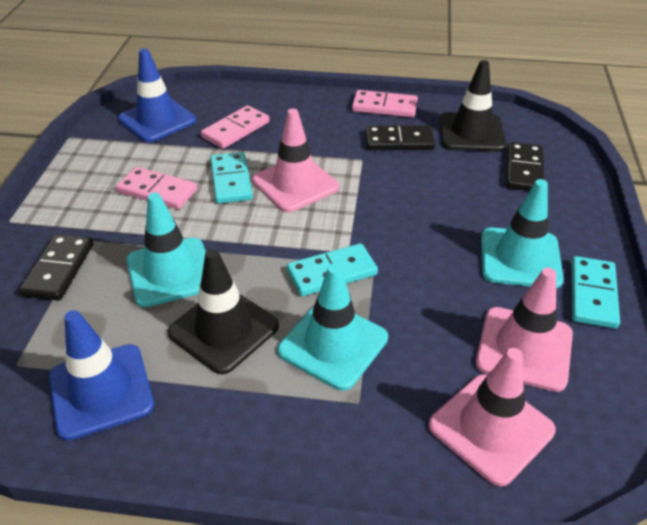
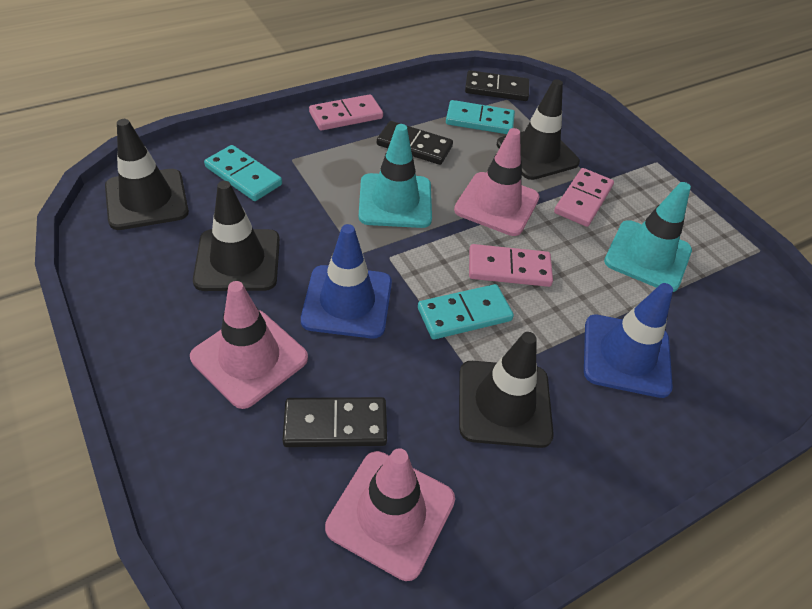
black traffic cone: 2 -> 4
turquoise traffic cone: 3 -> 2

